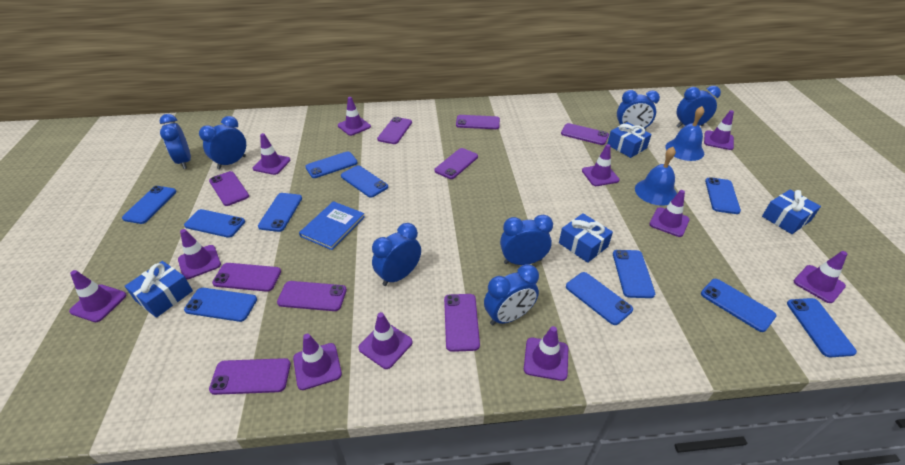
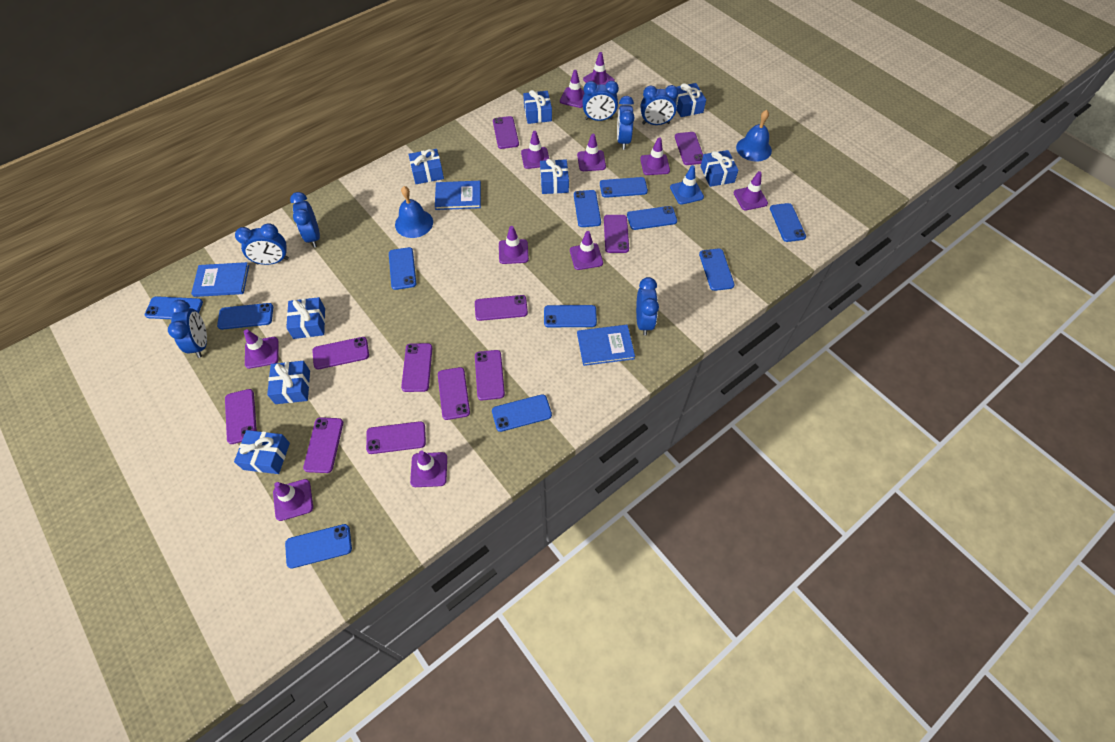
blue book: 1 -> 3
blue gift: 4 -> 8
blue traffic cone: 0 -> 1
purple phone: 9 -> 11

